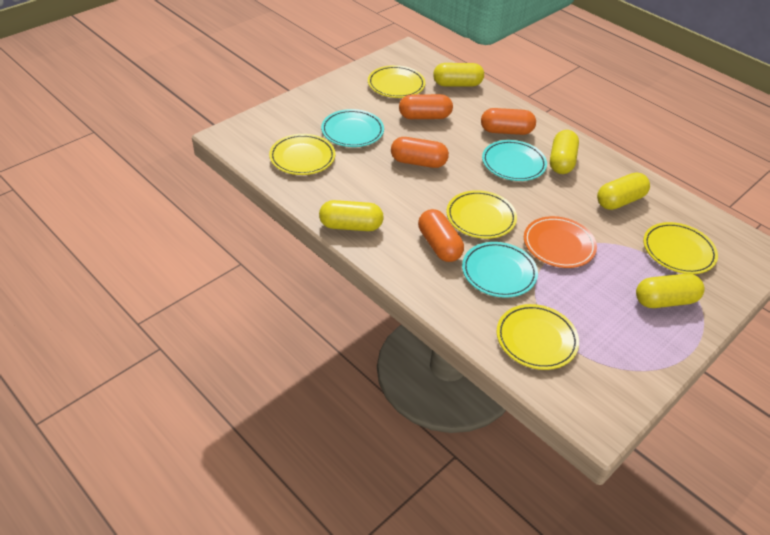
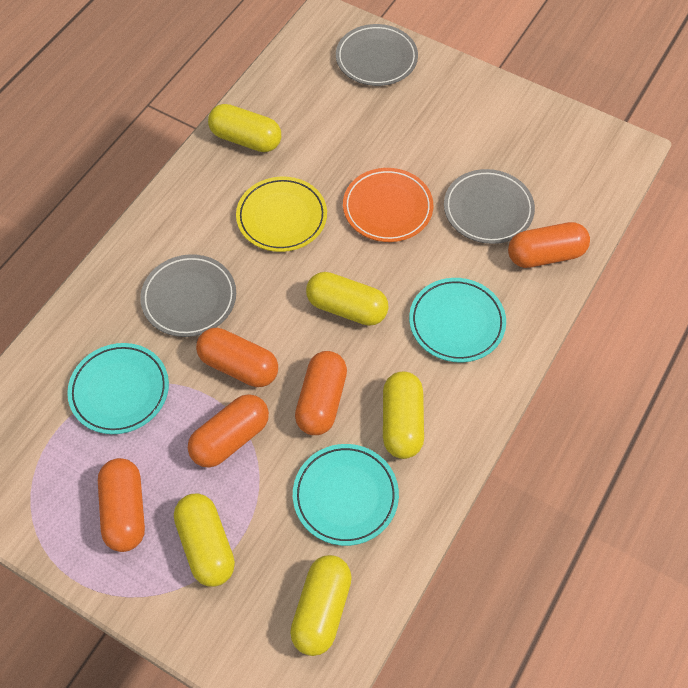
grey plate: 0 -> 3
orange capsule: 4 -> 5
yellow plate: 5 -> 1

